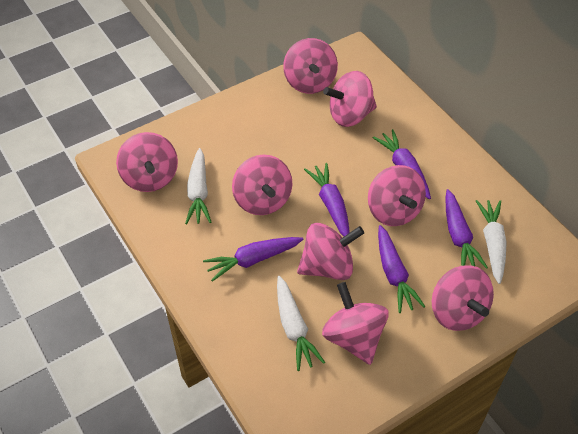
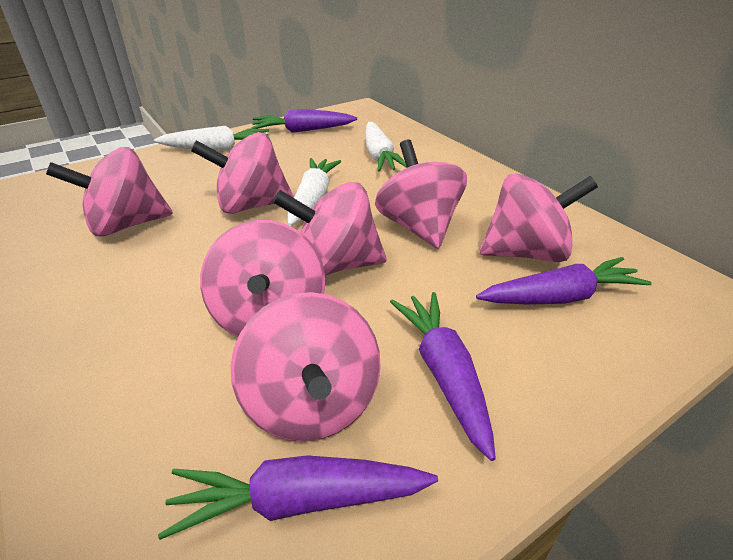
pink spinning top: 8 -> 7
purple carrot: 5 -> 4

